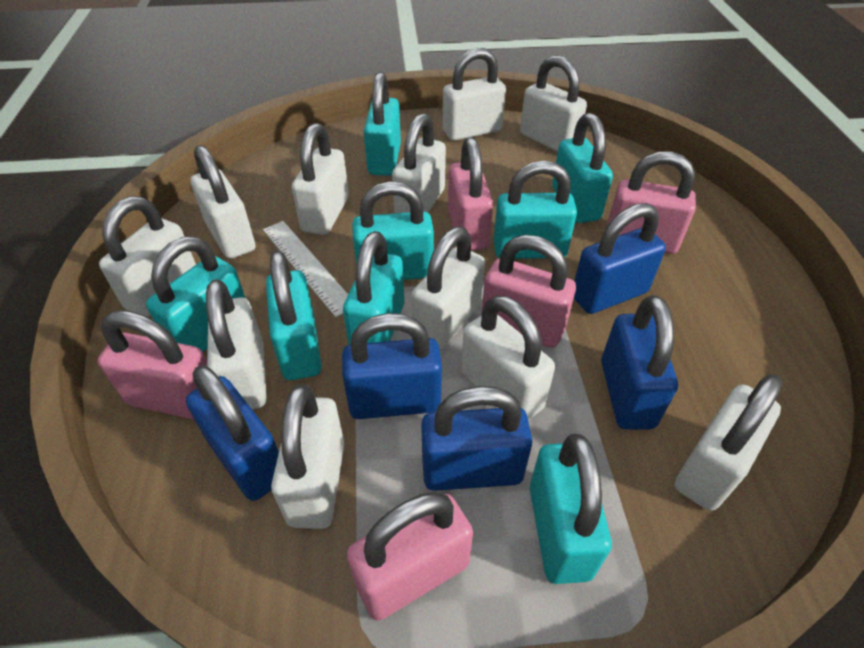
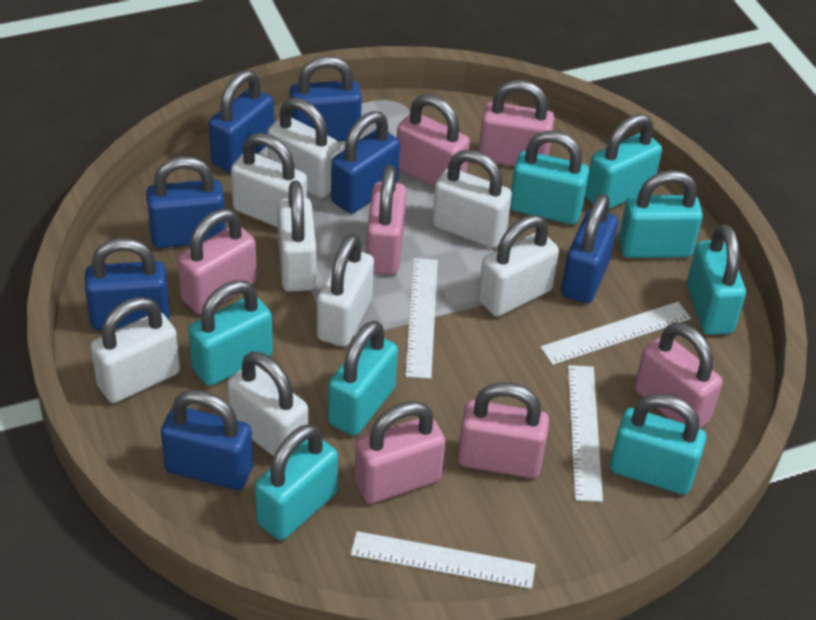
blue padlock: 5 -> 7
pink padlock: 5 -> 7
white padlock: 11 -> 8
white ruler: 1 -> 4

